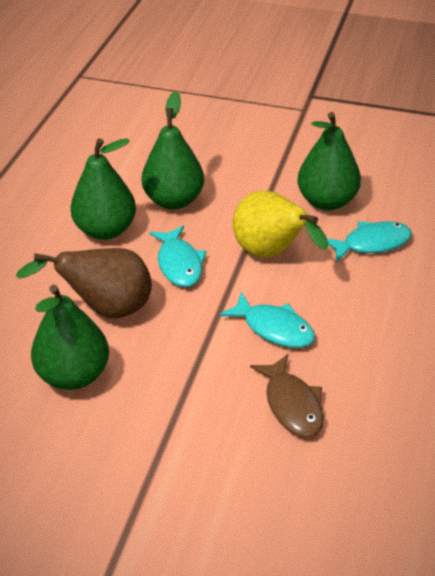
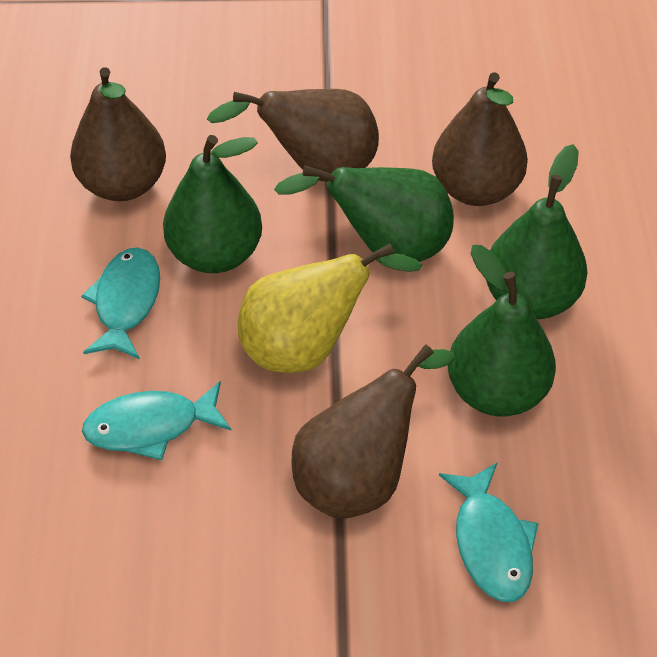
brown fish: 1 -> 0
brown pear: 1 -> 4

